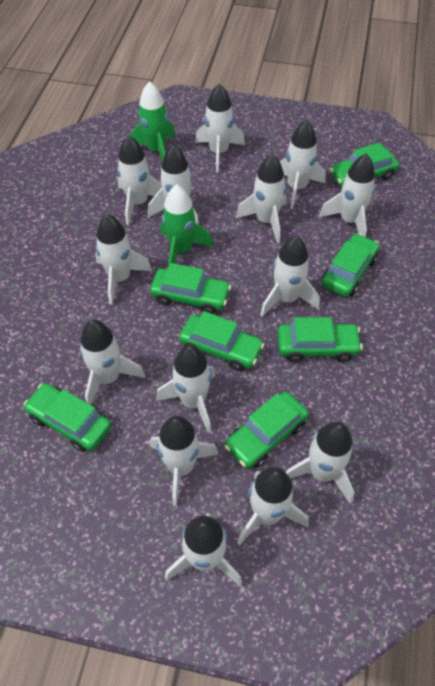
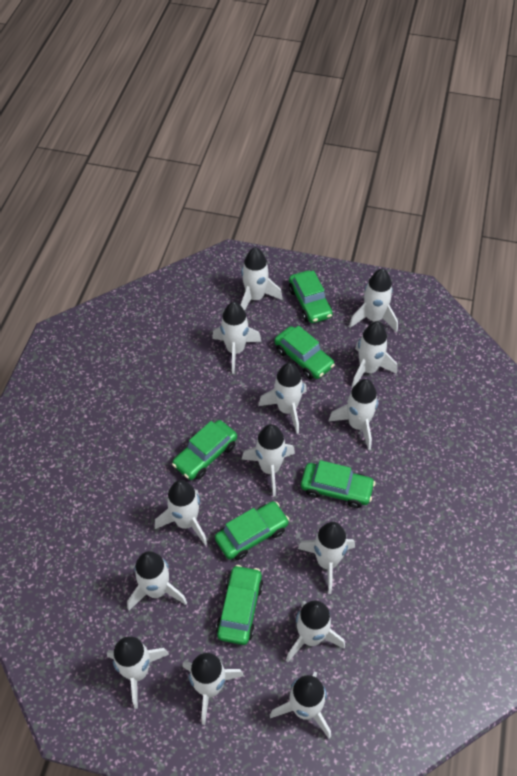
green car: 7 -> 6
green rocket: 2 -> 0

